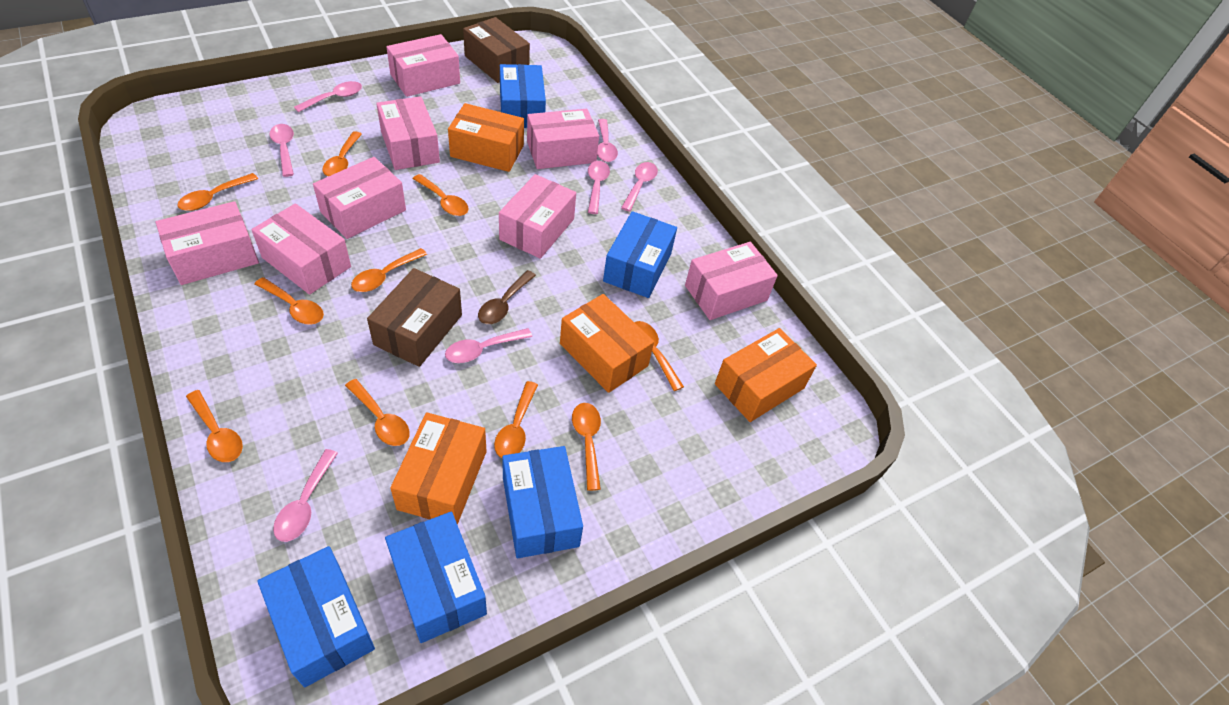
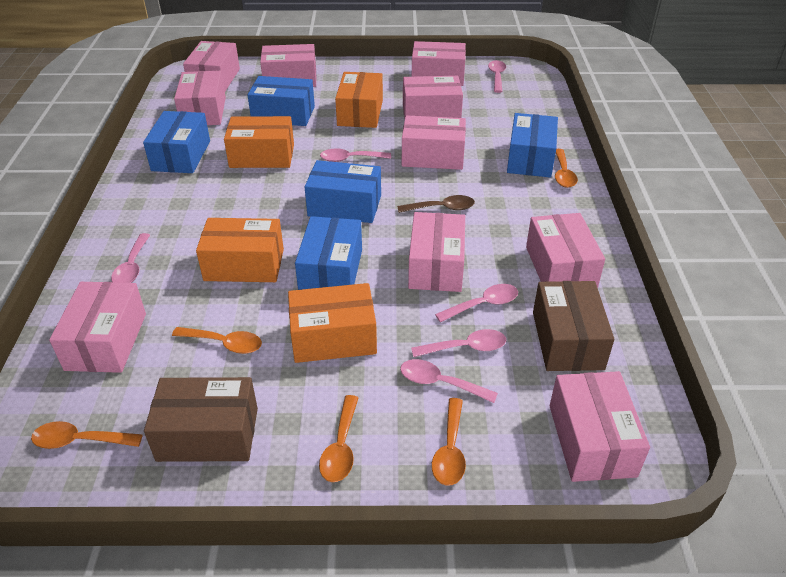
orange spoon: 10 -> 5
pink box: 8 -> 10
pink spoon: 7 -> 6

